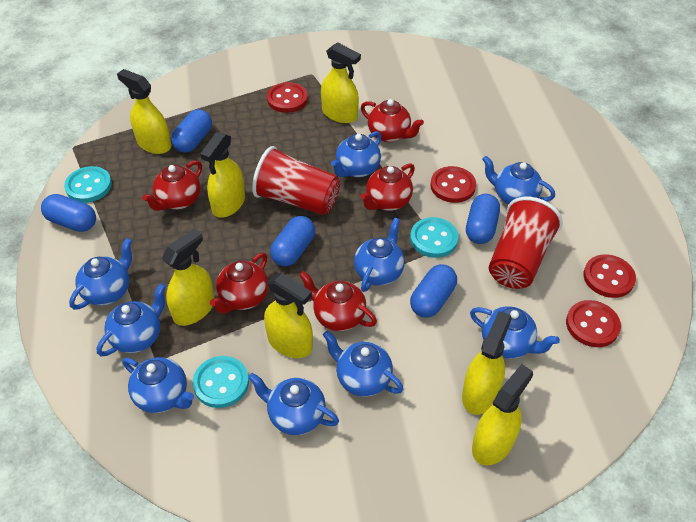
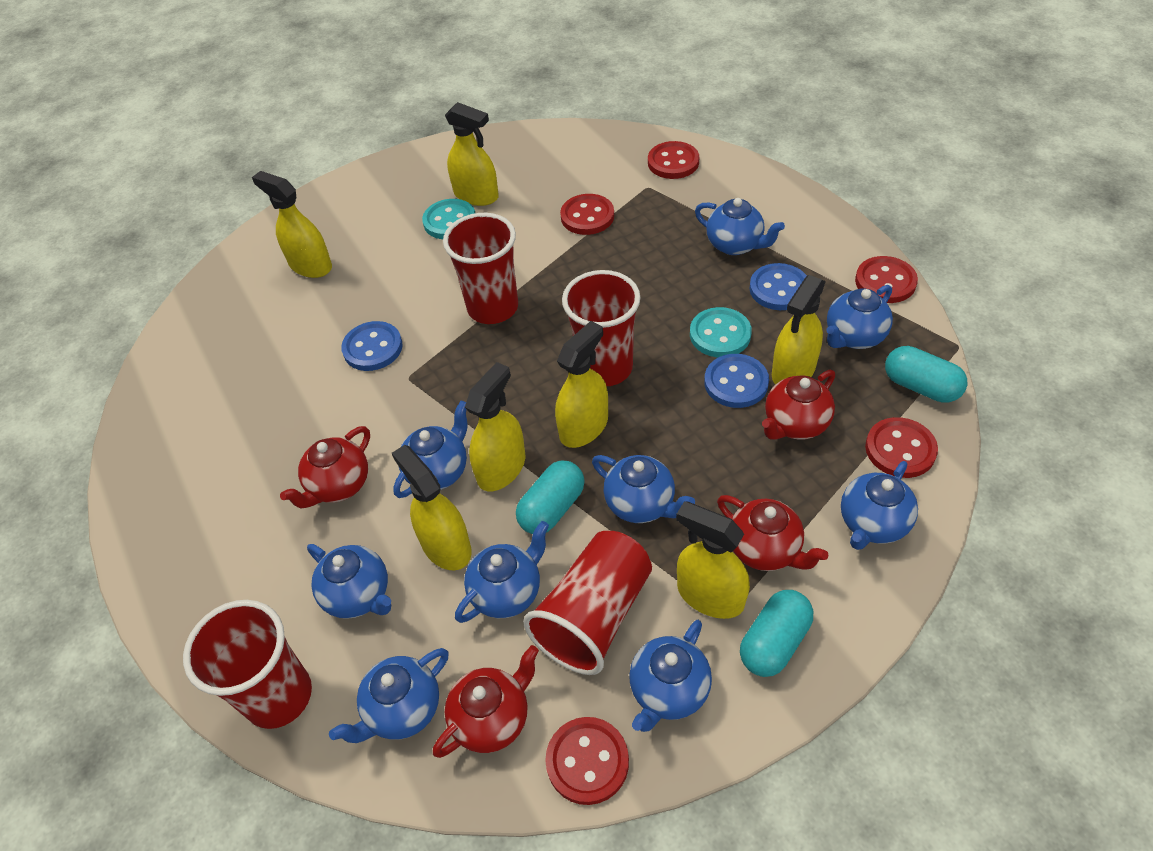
blue button: 0 -> 3
blue capsule: 5 -> 0
red button: 4 -> 5
red cup: 2 -> 4
red teapot: 5 -> 4
turquoise button: 3 -> 2
turquoise capsule: 0 -> 3

